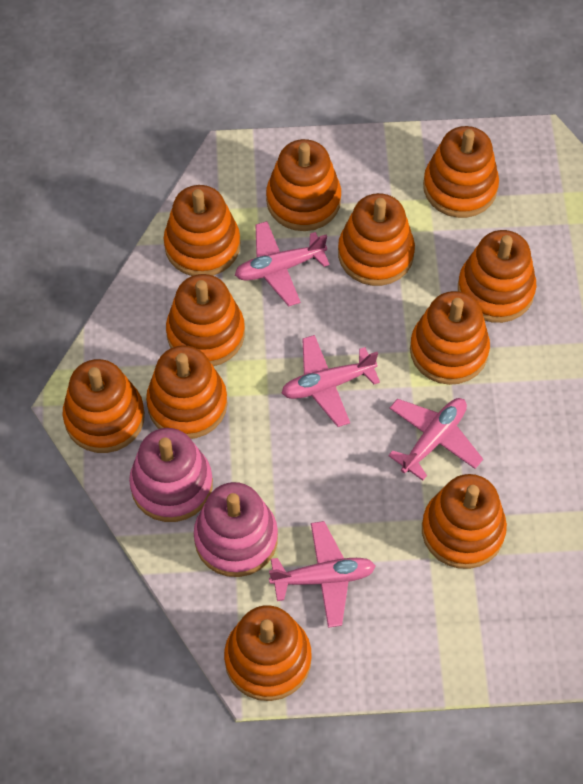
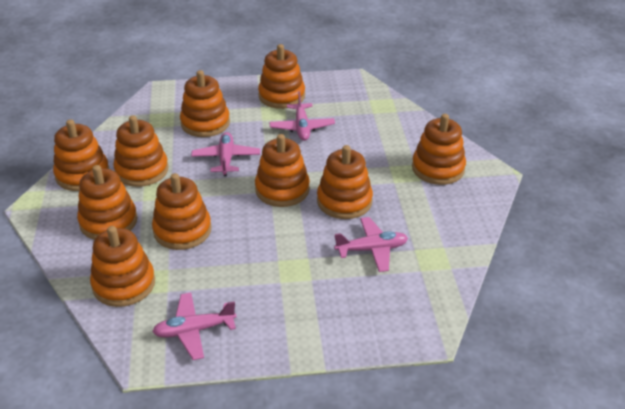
orange stacking toy: 11 -> 10
pink stacking toy: 2 -> 0

